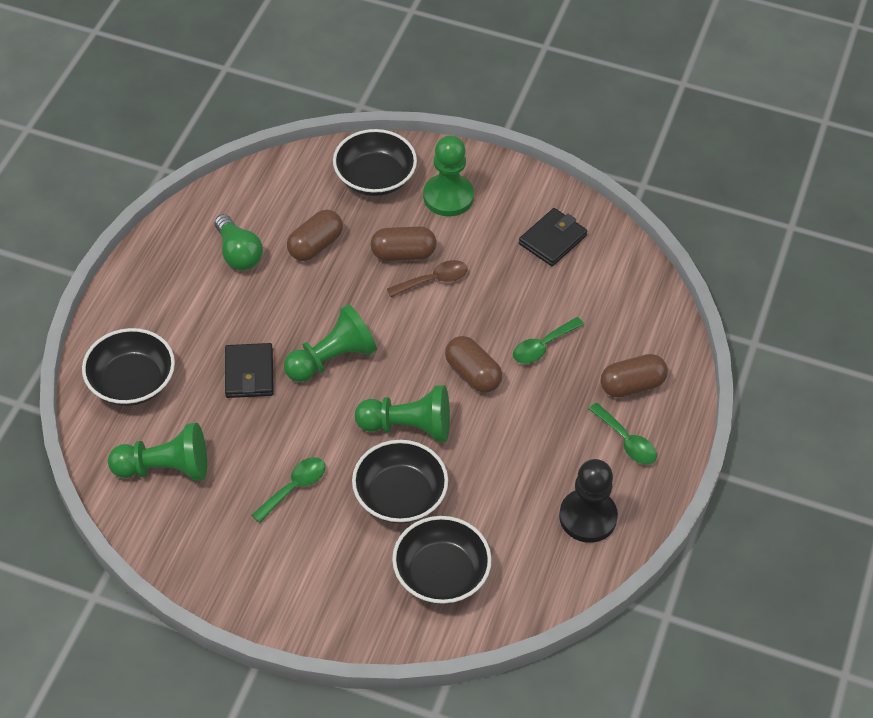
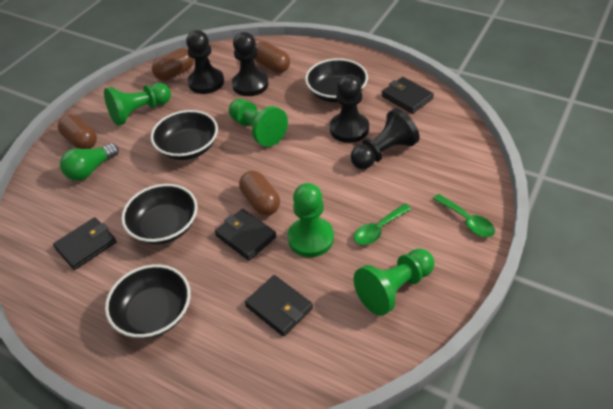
black pawn: 1 -> 4
black wallet: 2 -> 4
brown spoon: 1 -> 0
green spoon: 3 -> 2

